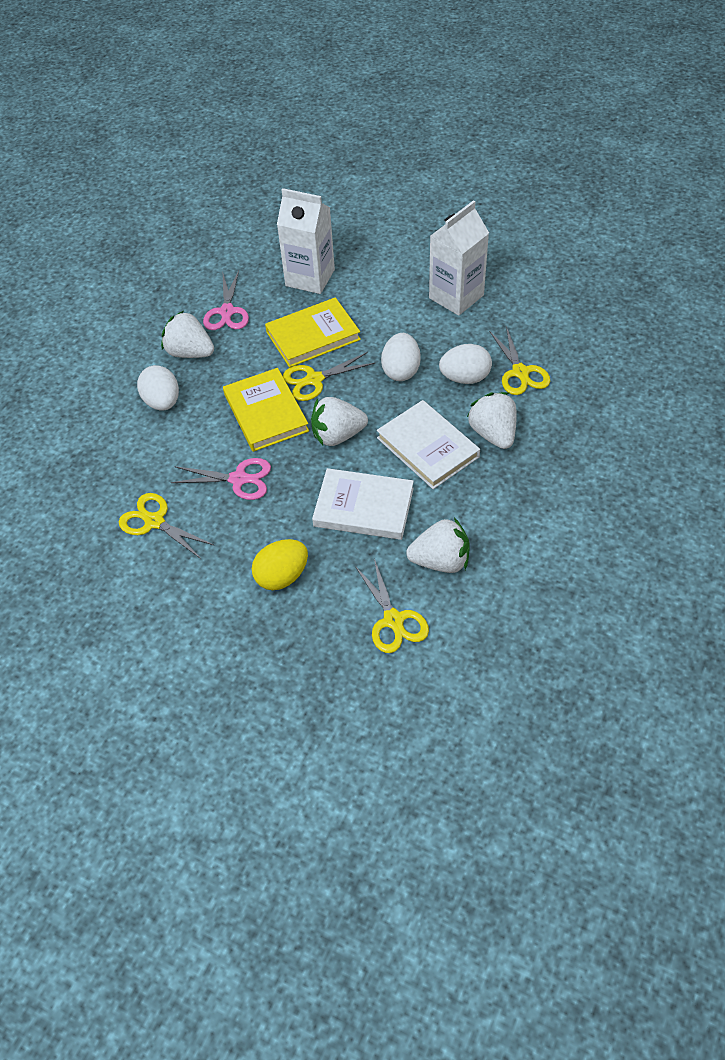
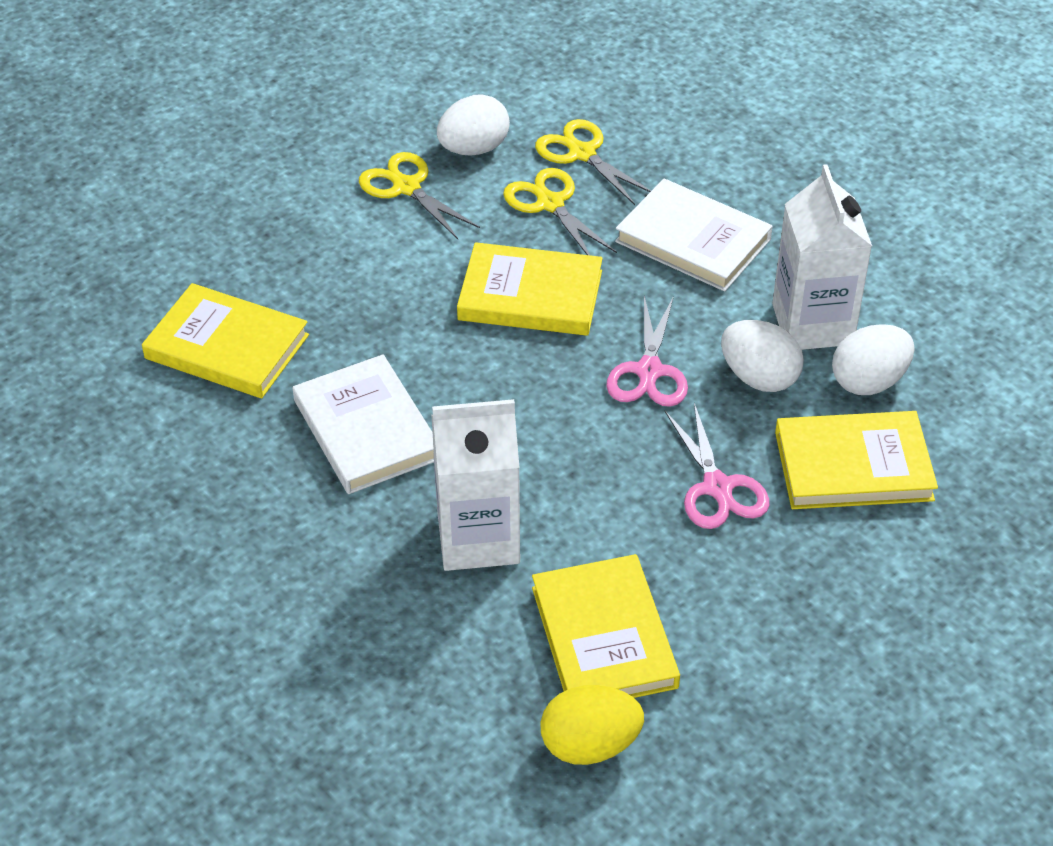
white strawberry: 4 -> 0
yellow book: 2 -> 4
yellow scissors: 4 -> 3

